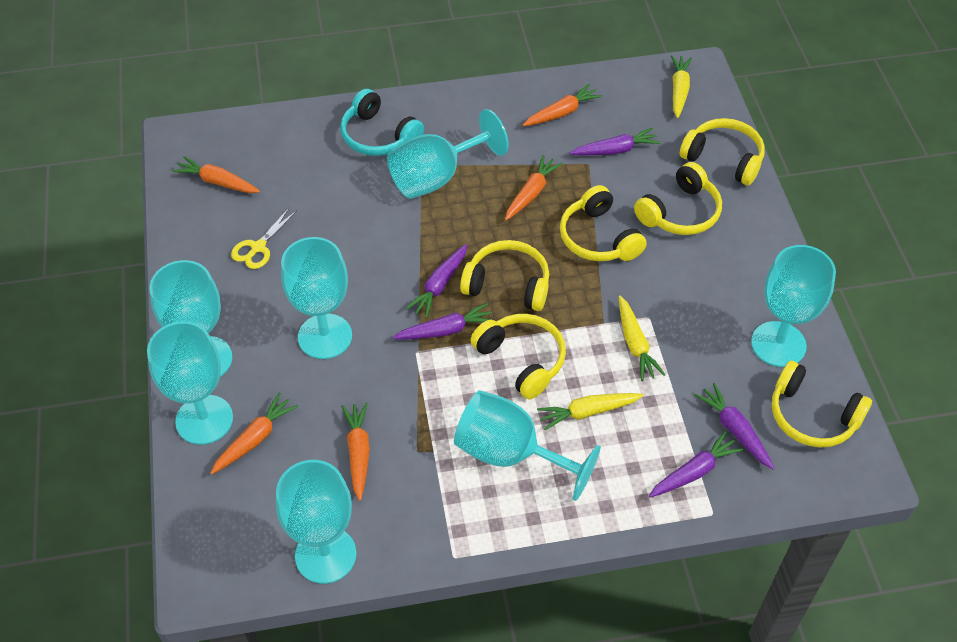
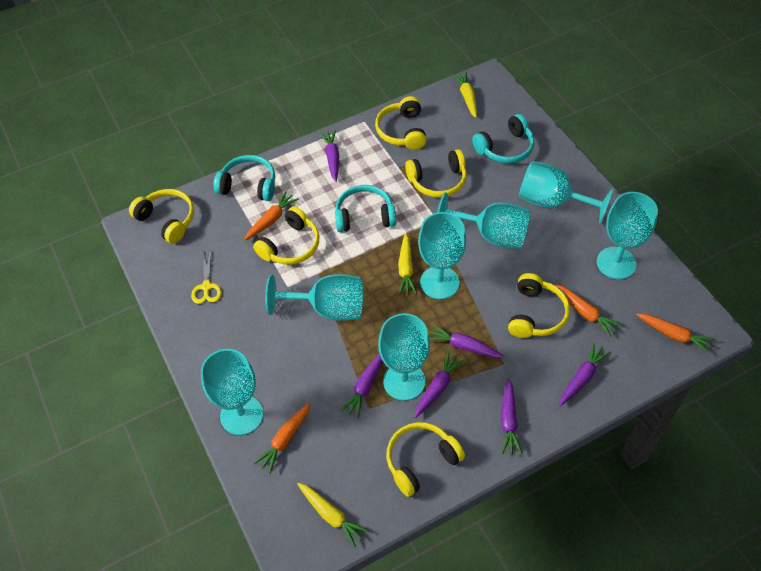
orange carrot: 5 -> 4
purple carrot: 5 -> 6
turquoise headphones: 1 -> 3

